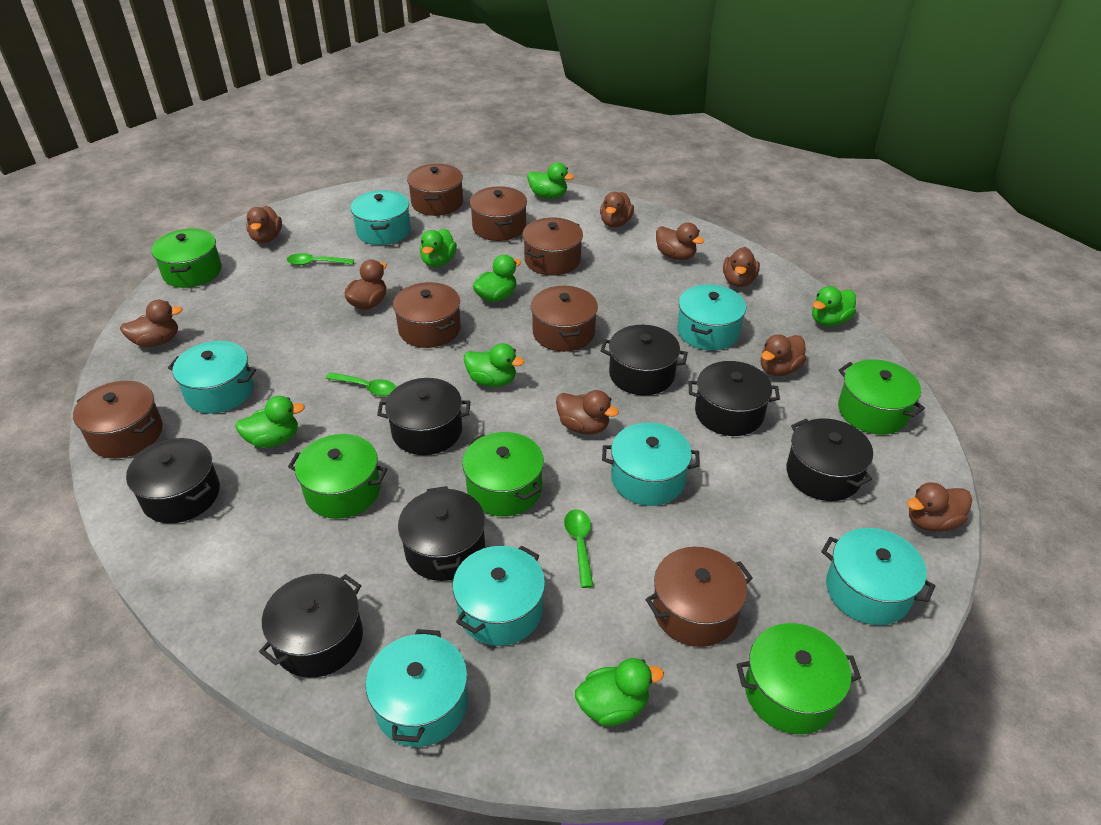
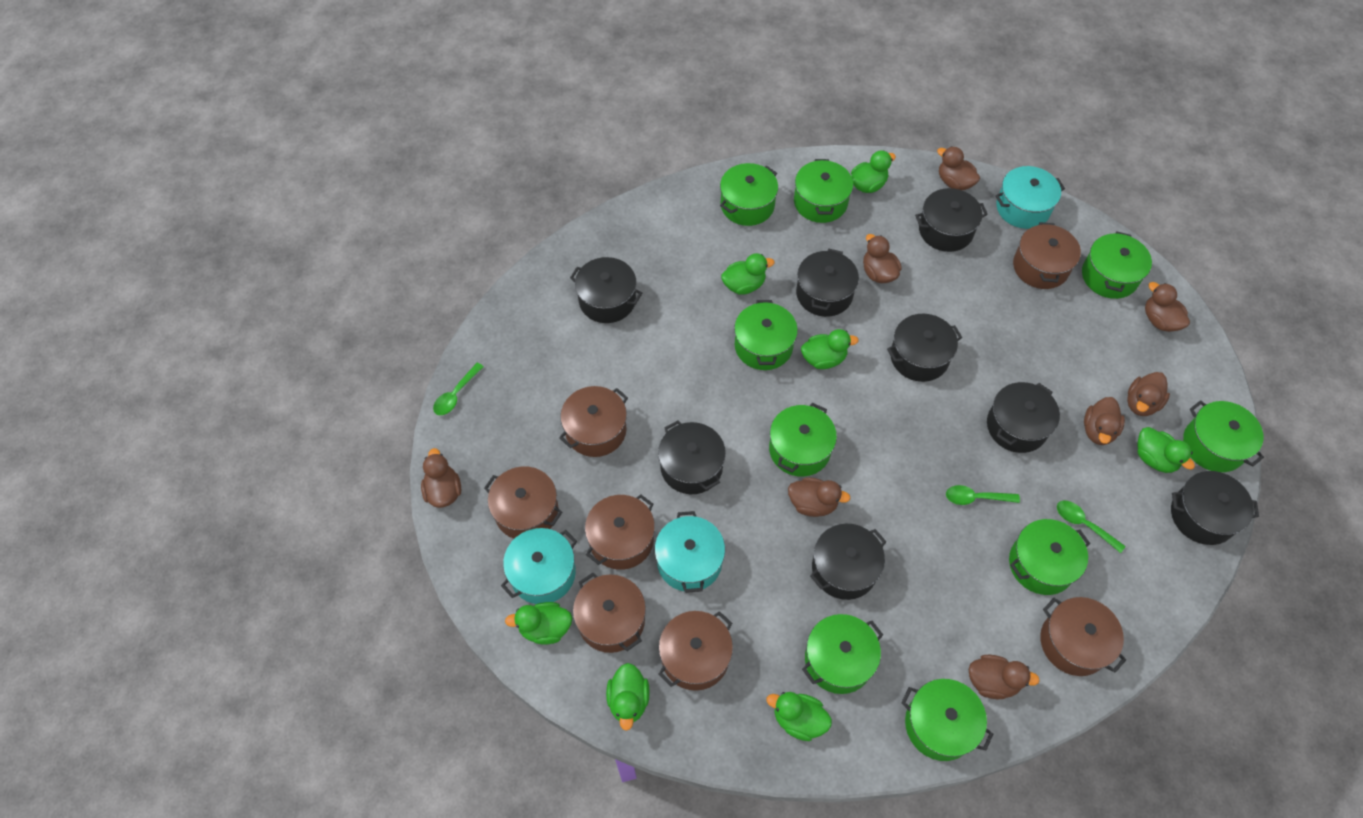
black pot: 7 -> 8
brown duck: 9 -> 8
green pot: 5 -> 9
turquoise pot: 7 -> 3

